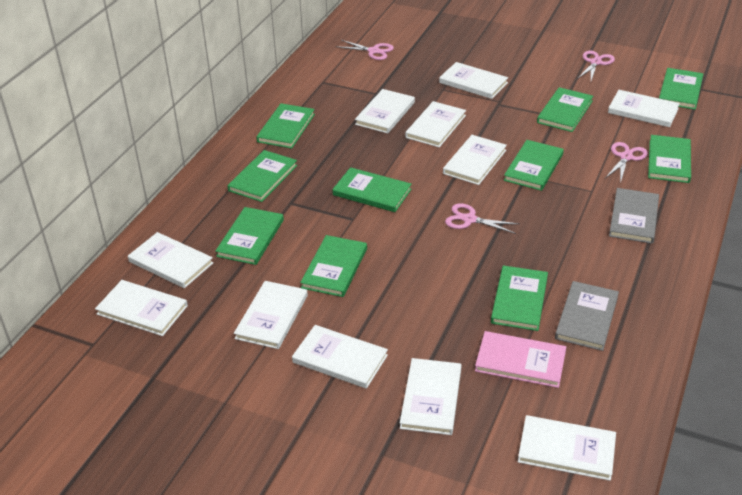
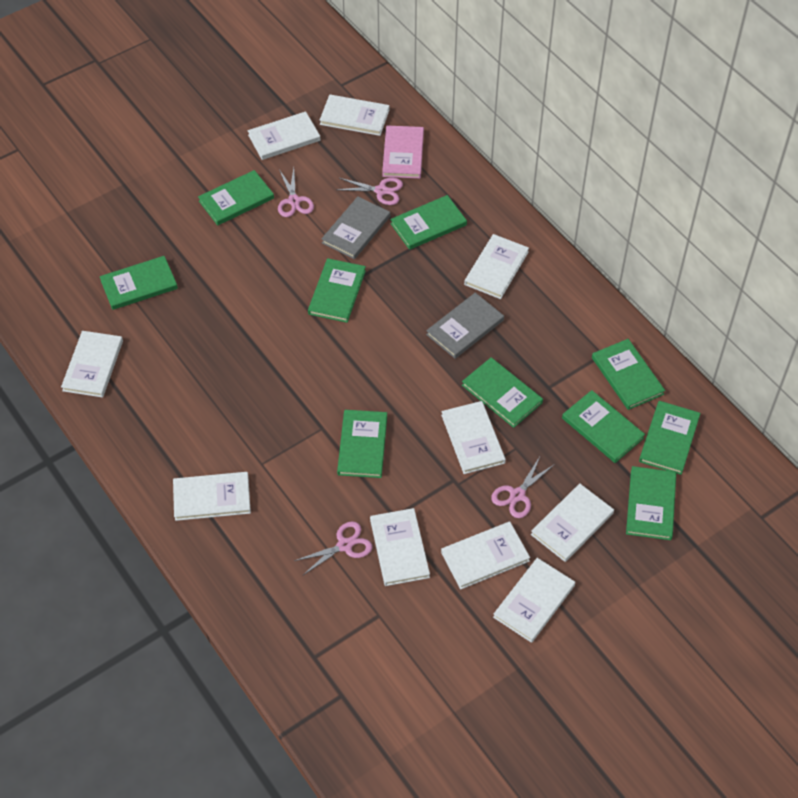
white book: 11 -> 10

